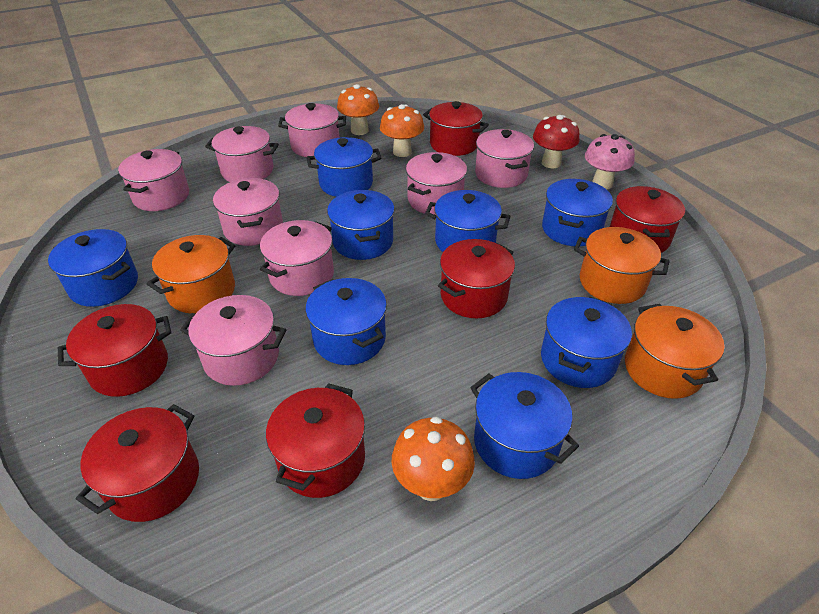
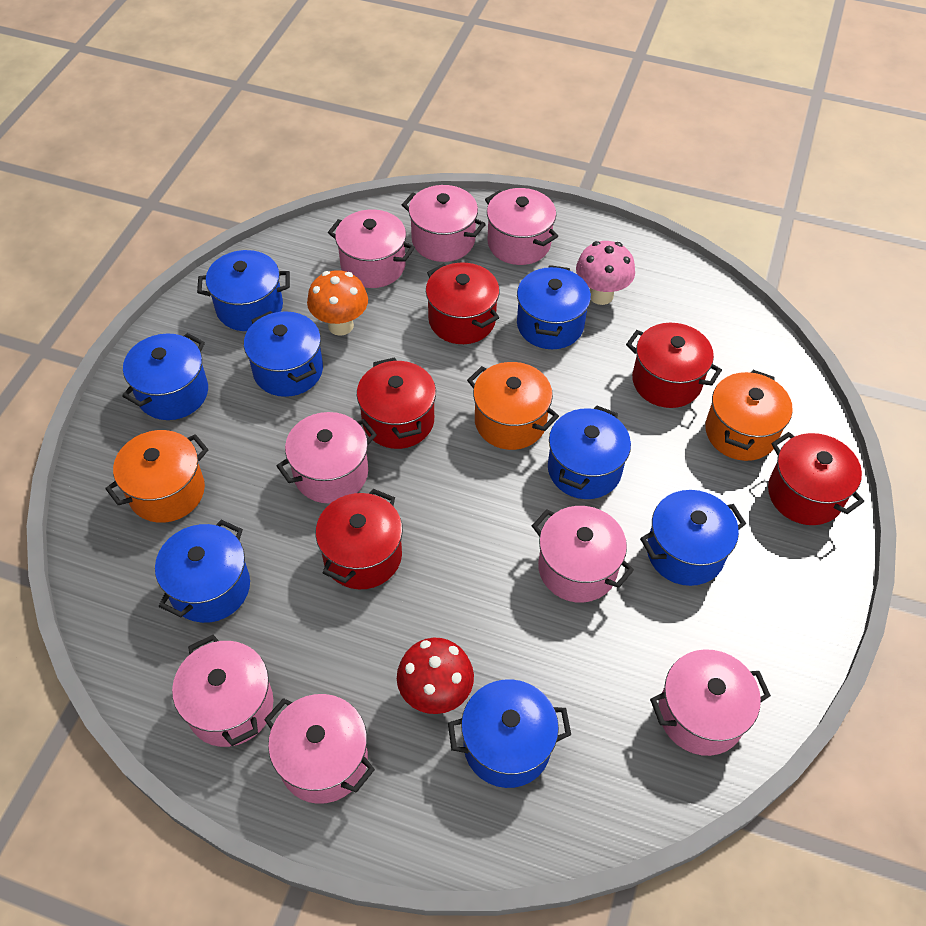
orange mushroom: 3 -> 1
red pot: 6 -> 5

